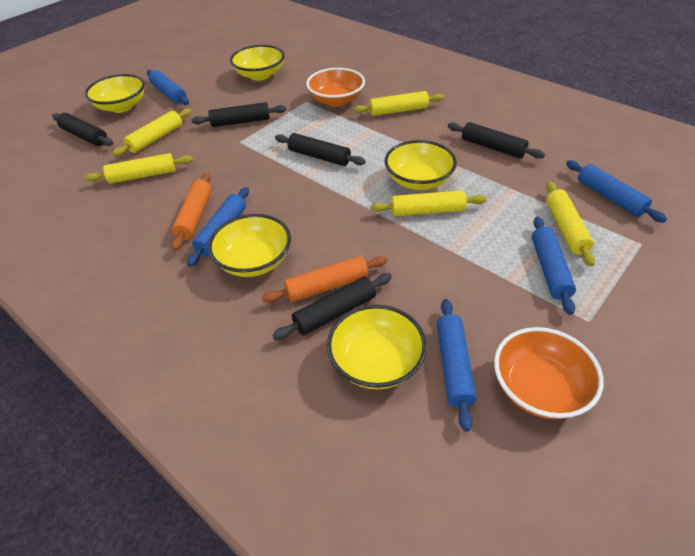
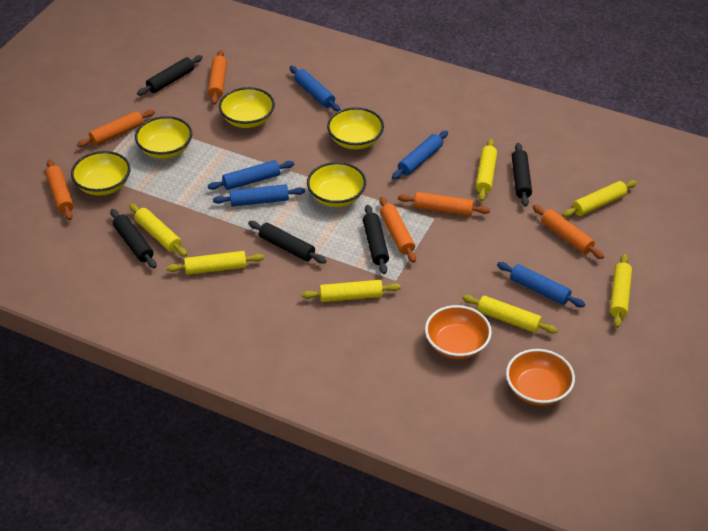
orange rolling pin: 2 -> 6
yellow rolling pin: 5 -> 7

